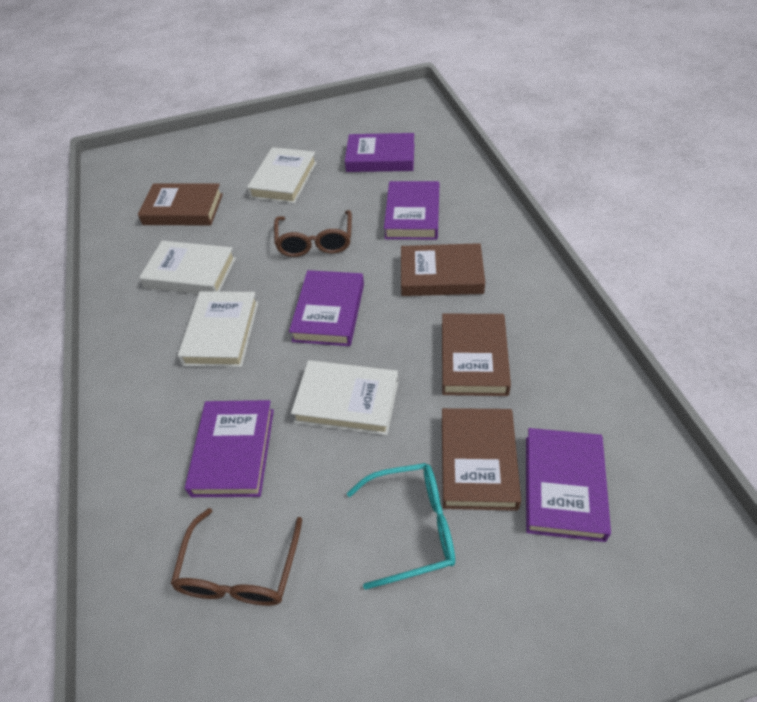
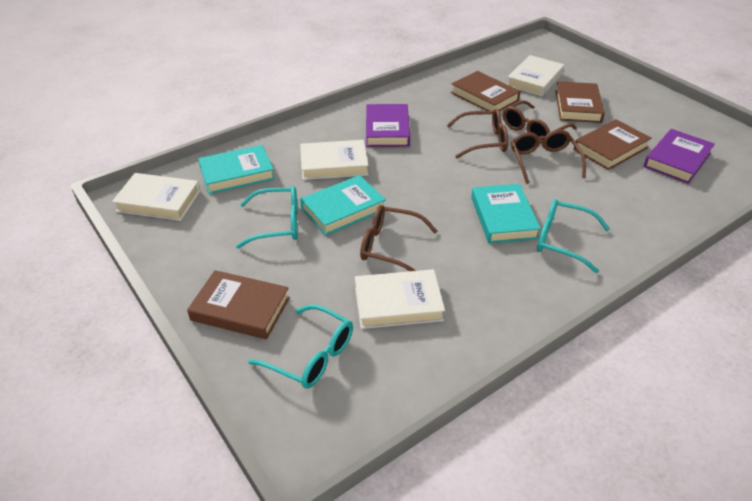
brown glasses: 2 -> 4
purple book: 5 -> 2
turquoise book: 0 -> 3
turquoise glasses: 1 -> 3

